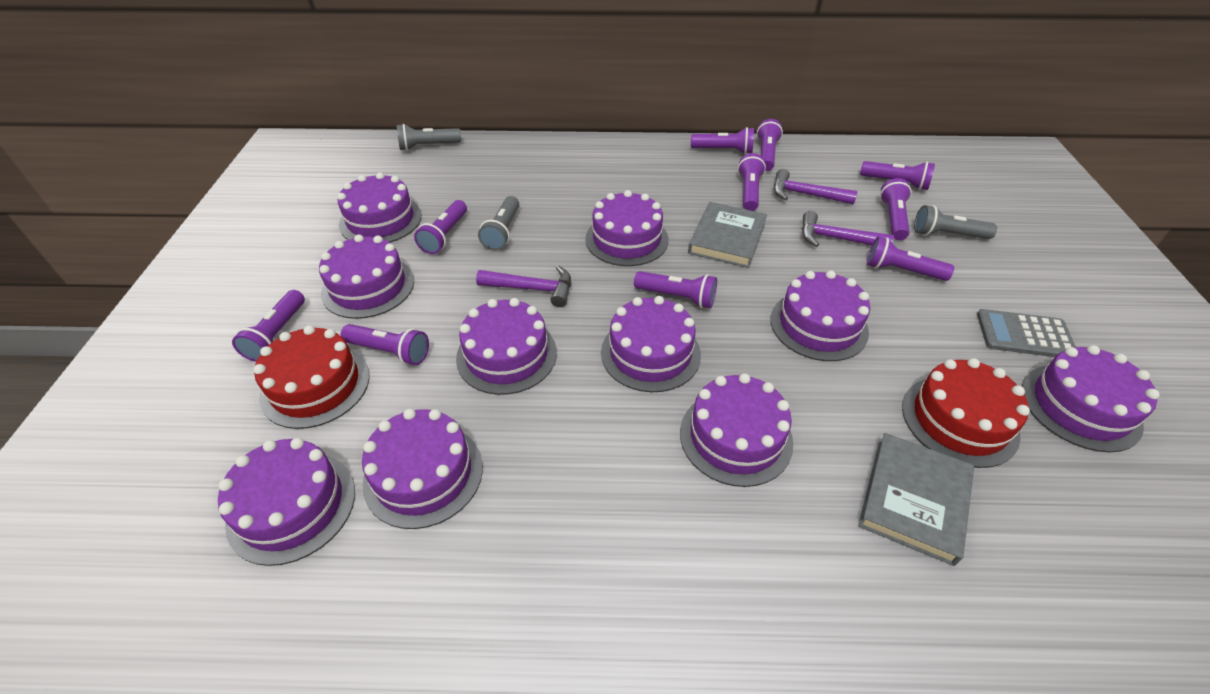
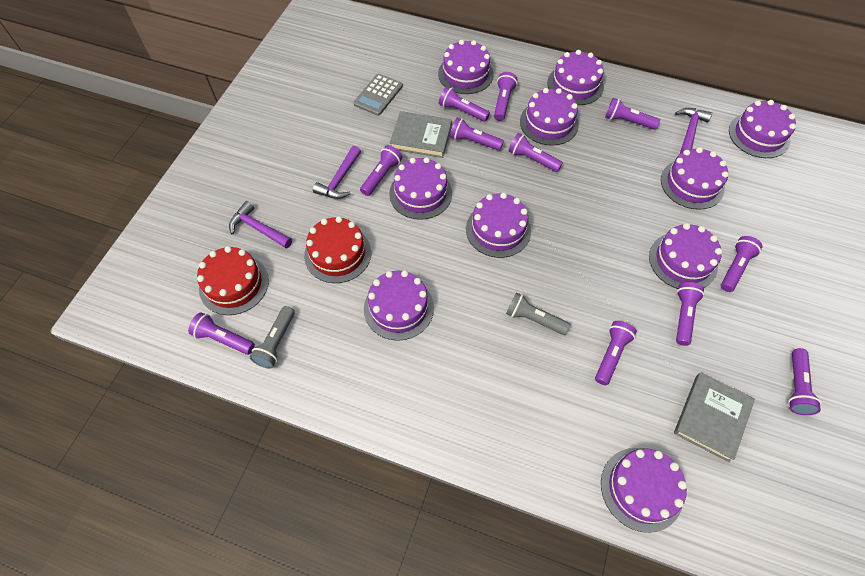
grey flashlight: 3 -> 2
purple flashlight: 10 -> 11

